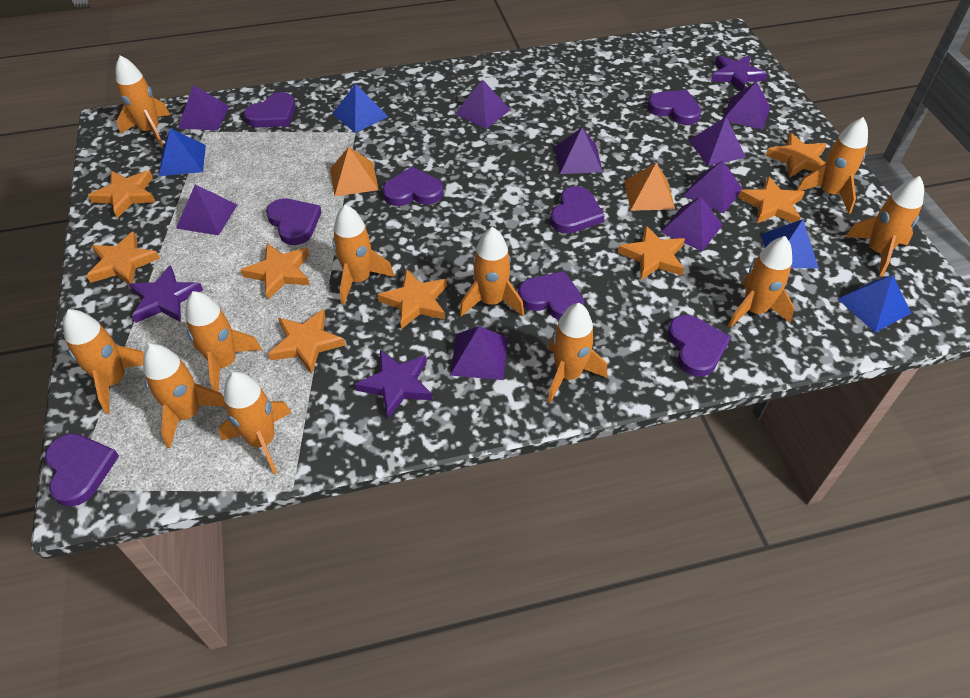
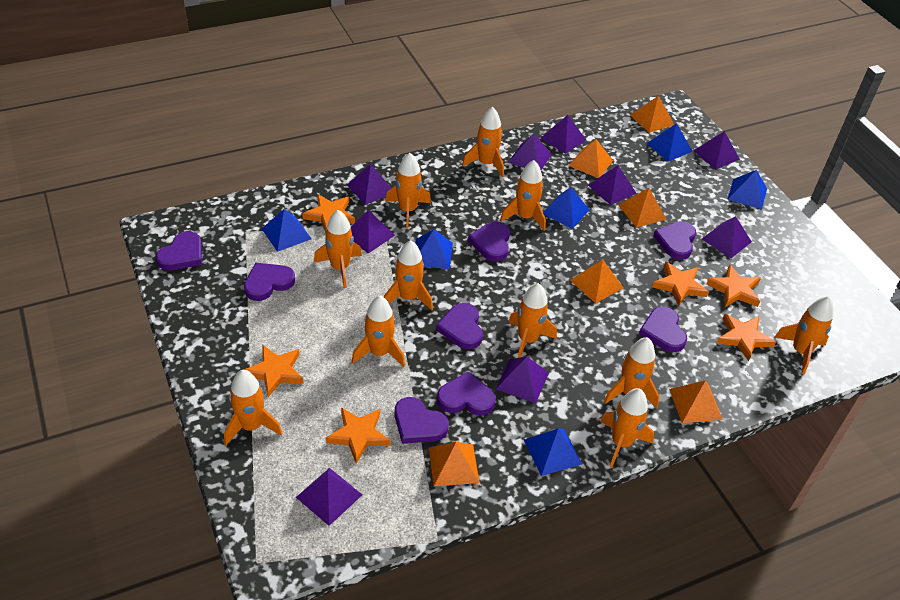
blue pyramid: 4 -> 6
orange pyramid: 2 -> 6
orange star: 8 -> 6
purple star: 3 -> 0

